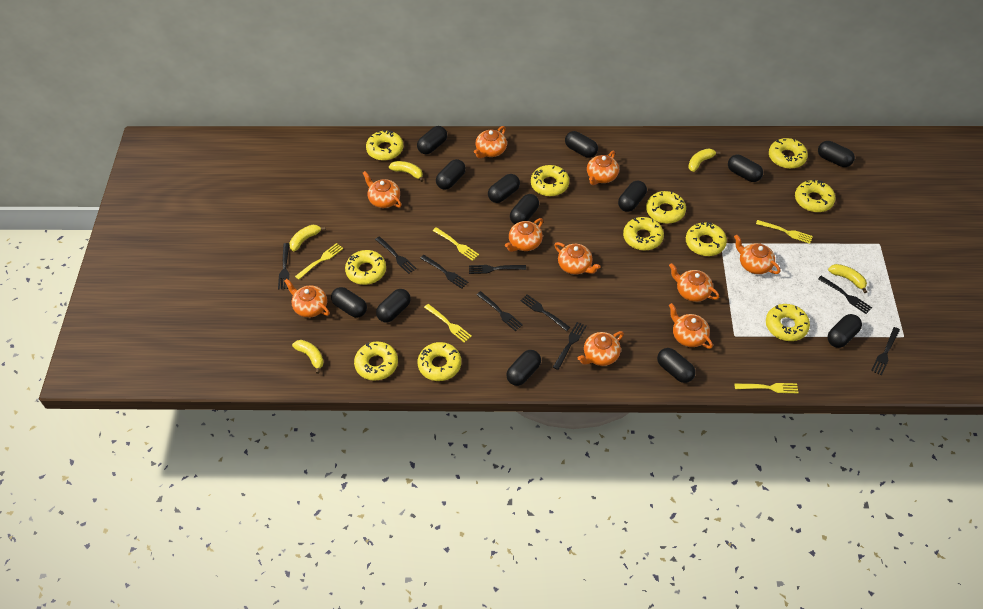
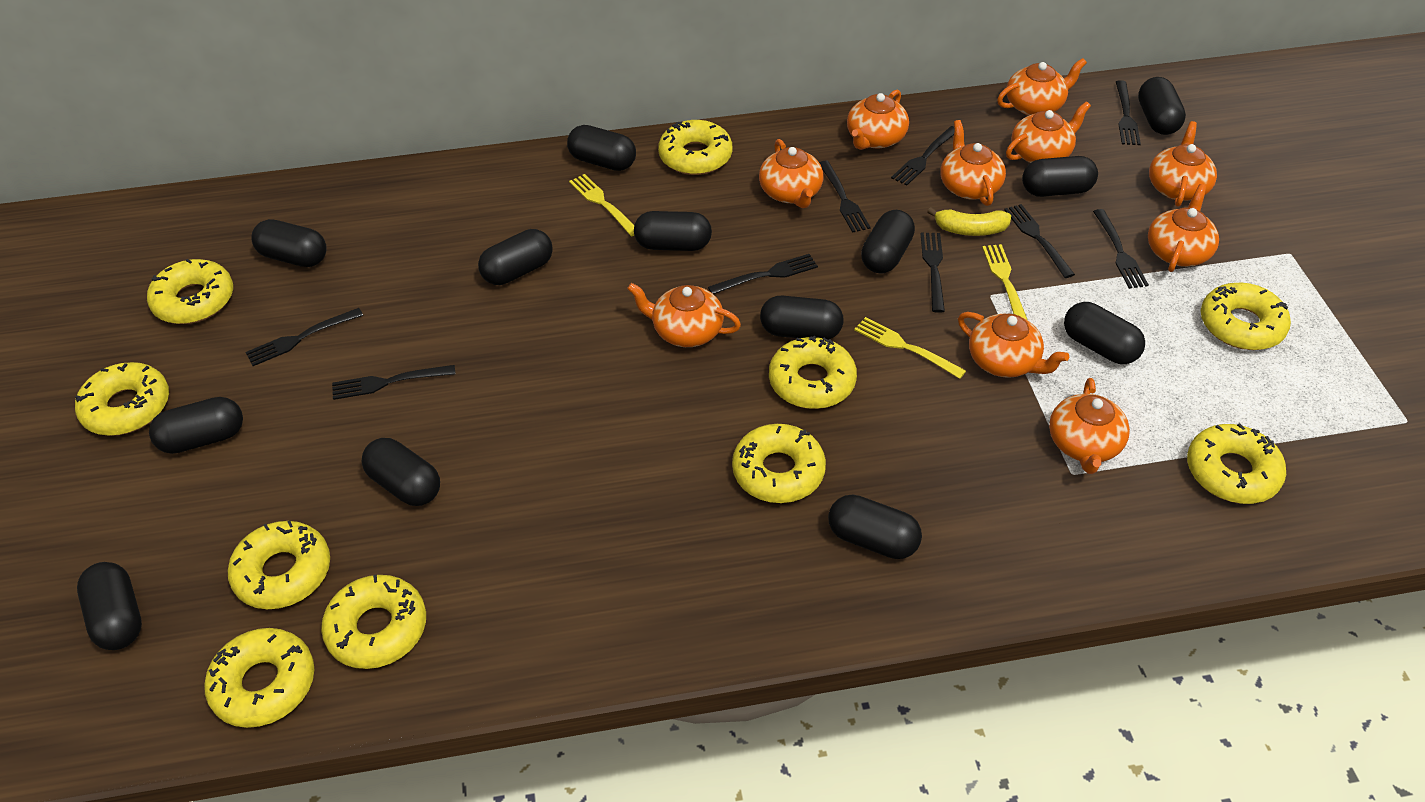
yellow banana: 5 -> 1
yellow donut: 11 -> 10
yellow fork: 5 -> 3

